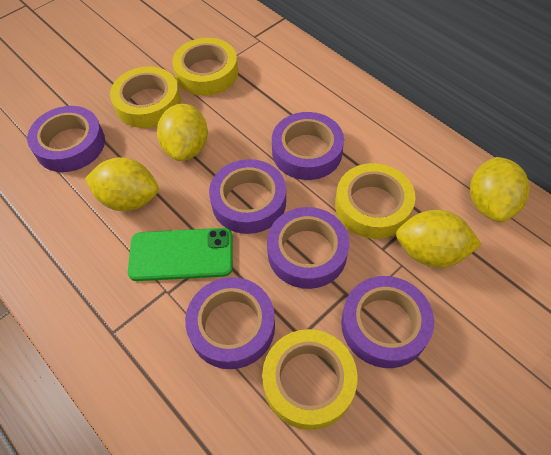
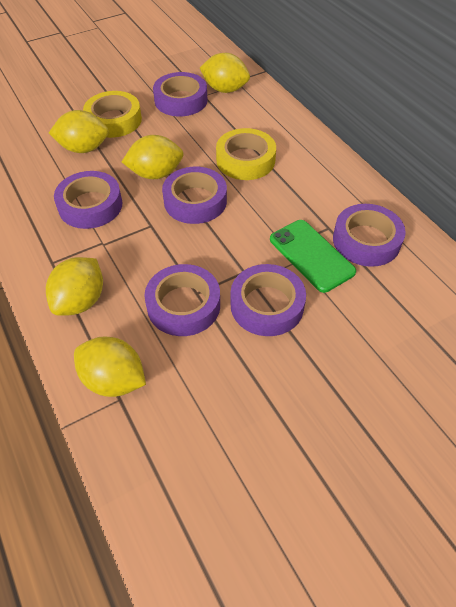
yellow lemon: 4 -> 5
yellow tape: 4 -> 2

